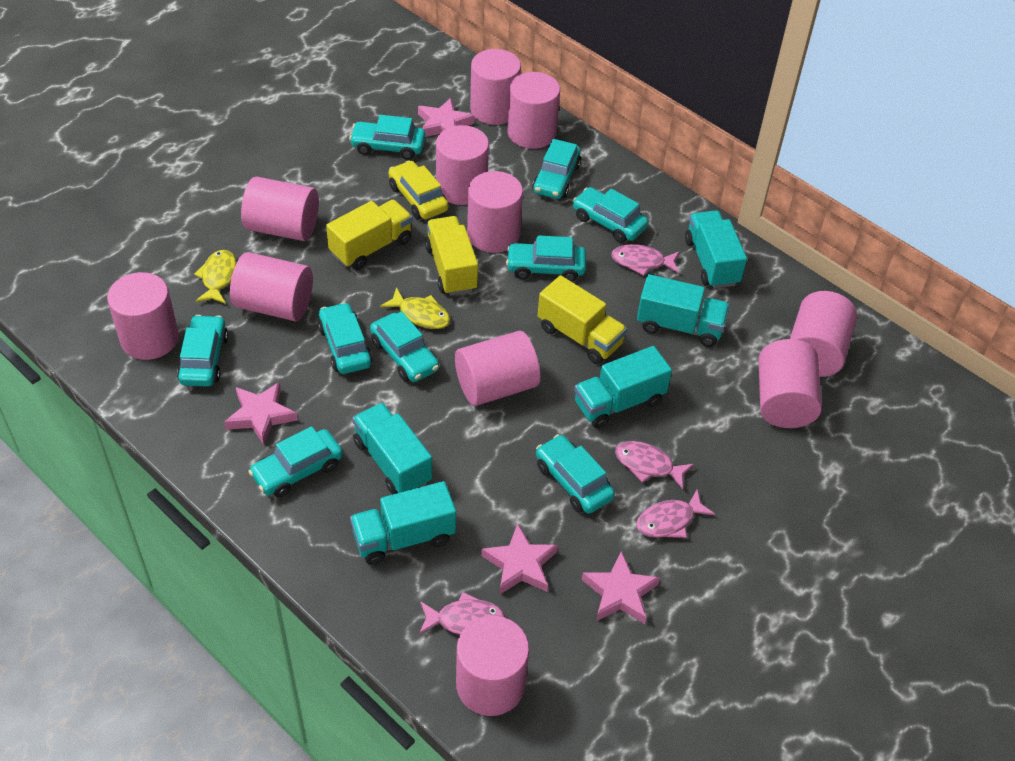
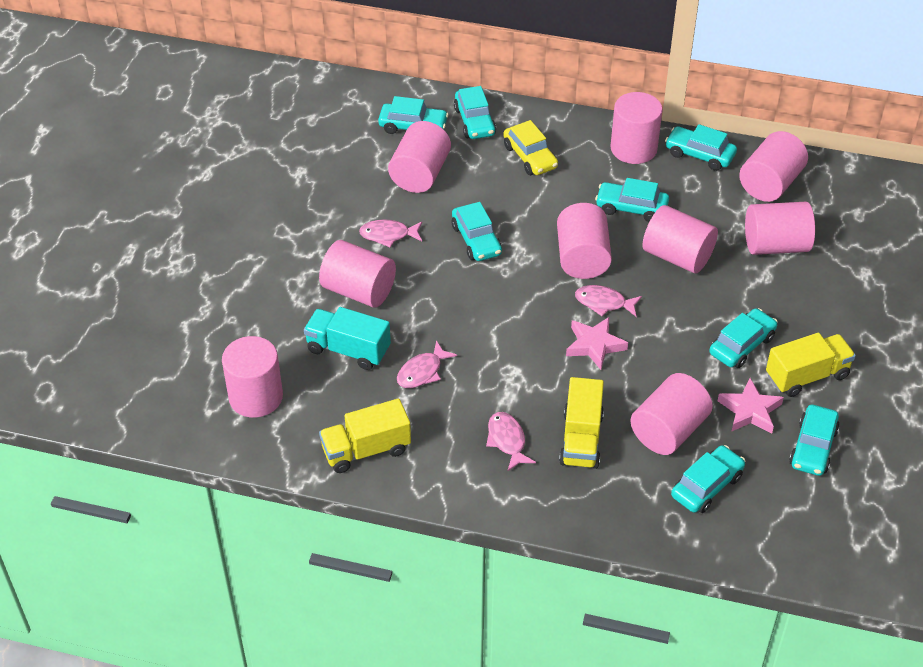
pink cylinder: 11 -> 9
pink star: 4 -> 2
turquoise car: 9 -> 8
turquoise truck: 5 -> 1
yellow fish: 2 -> 0

